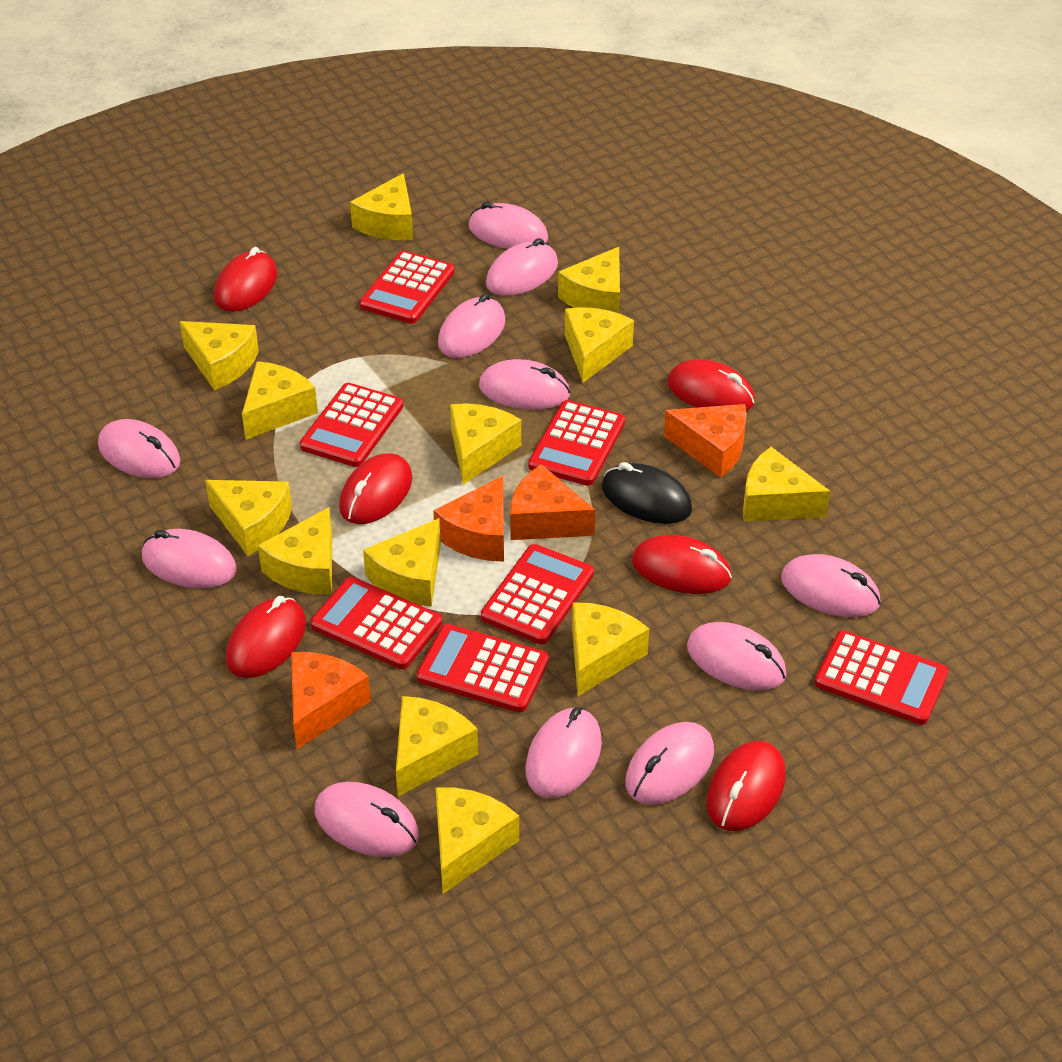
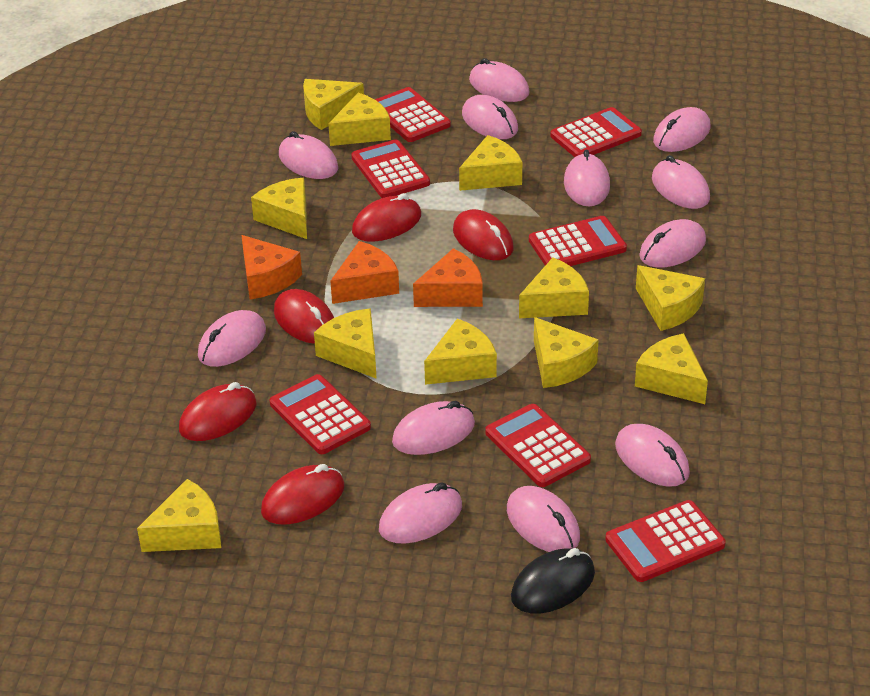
orange cheese: 4 -> 3
pink mouse: 11 -> 12
red mouse: 6 -> 5
yellow cheese: 13 -> 11

